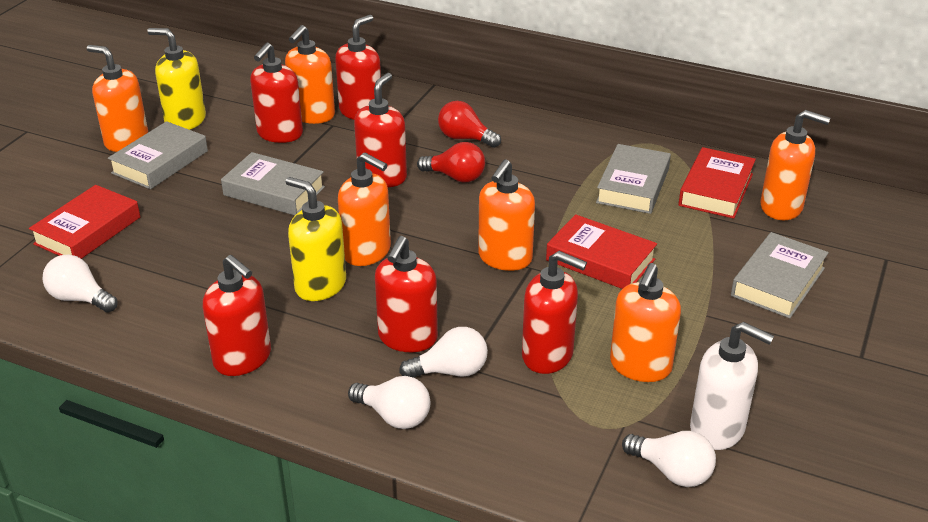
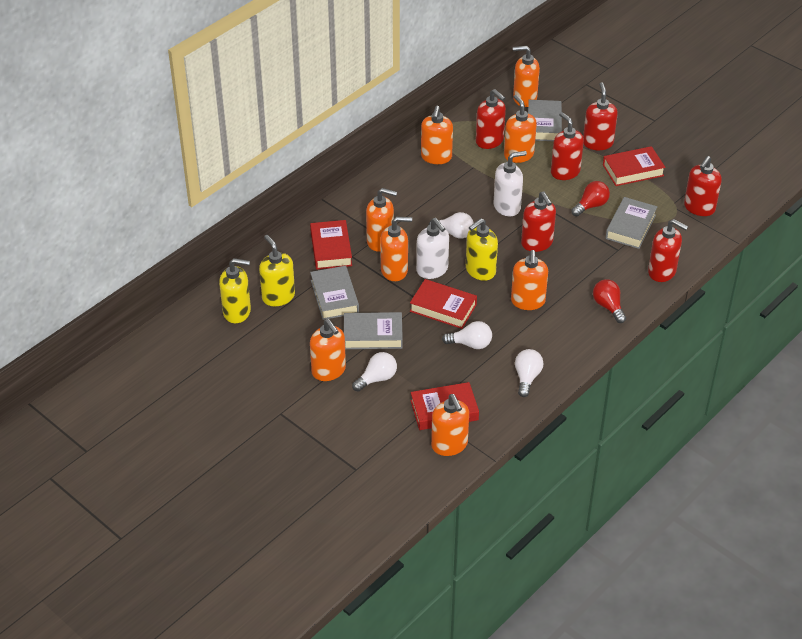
orange soap dispenser: 6 -> 8
red book: 3 -> 4
white soap dispenser: 1 -> 2
yellow soap dispenser: 2 -> 3

